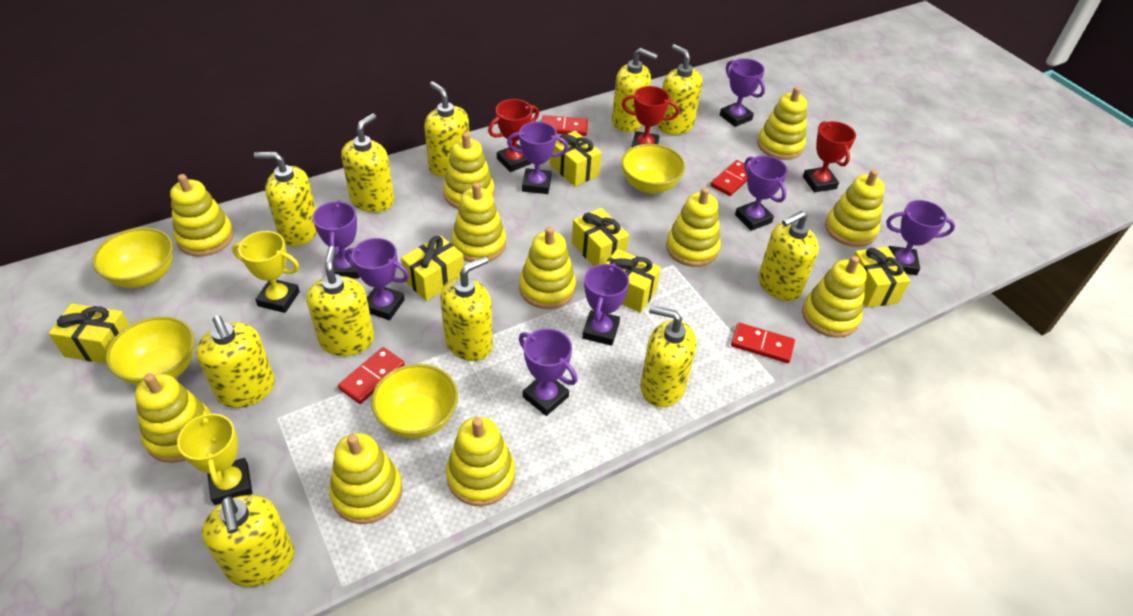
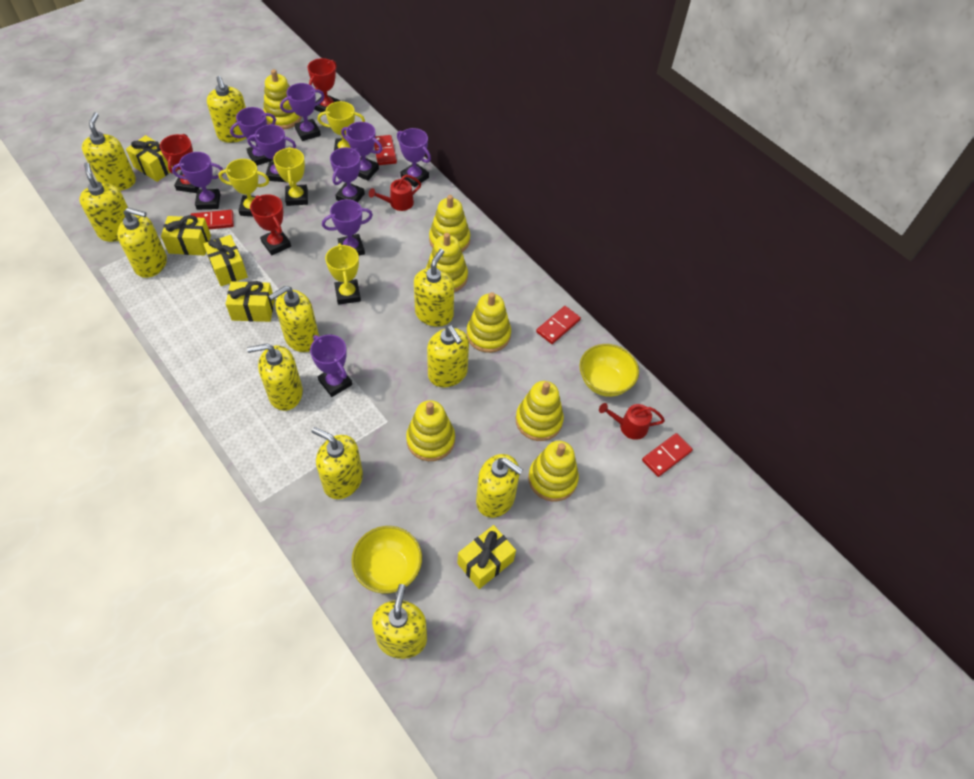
purple trophy: 8 -> 9
red watering can: 0 -> 2
yellow bowl: 4 -> 2
yellow gift: 6 -> 5
yellow stacking toy: 11 -> 7
yellow trophy: 2 -> 4

